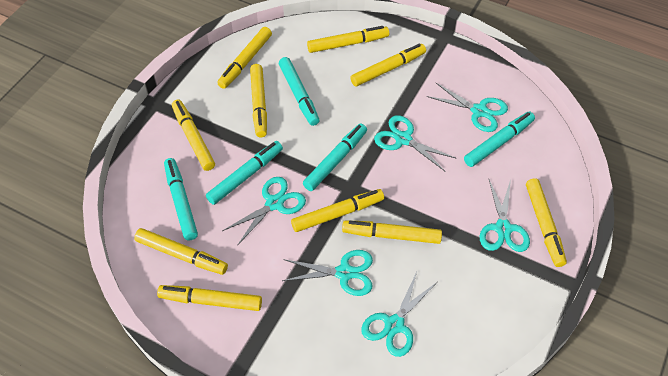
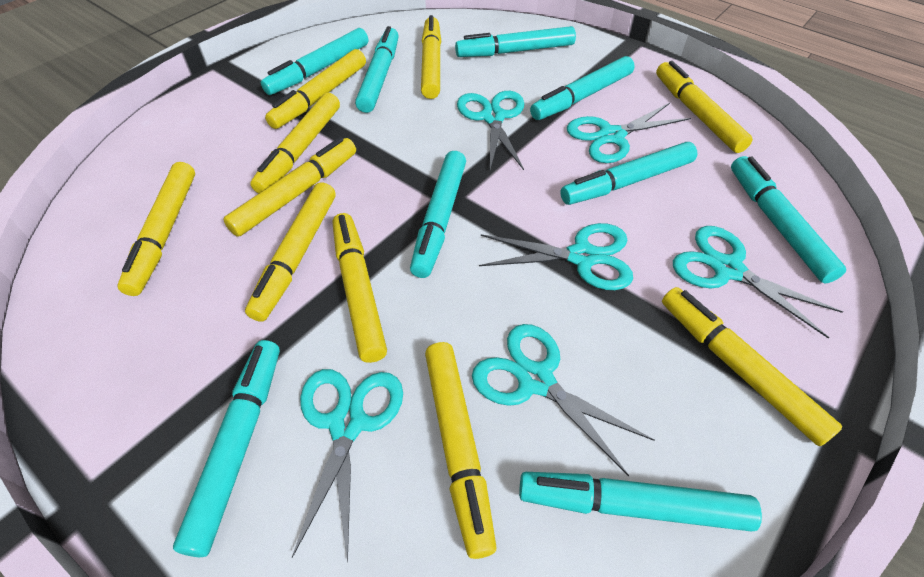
turquoise marker: 5 -> 9

